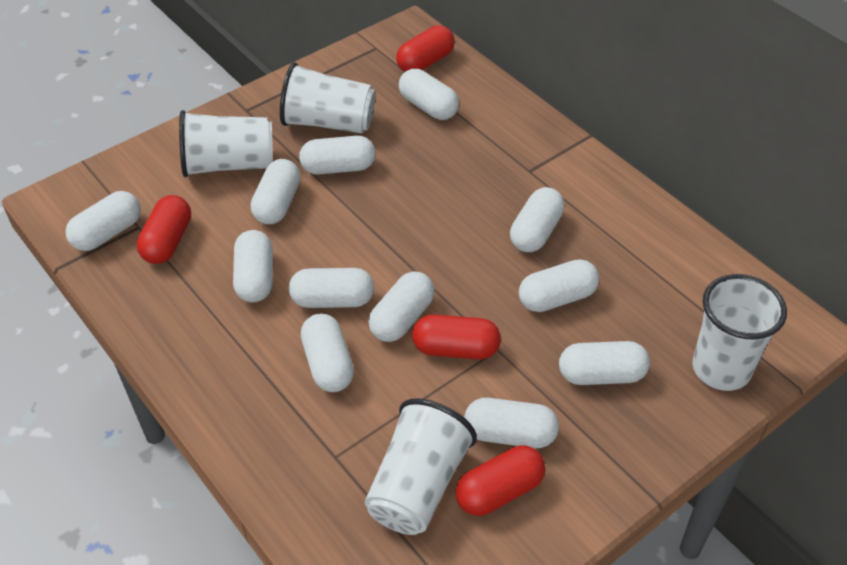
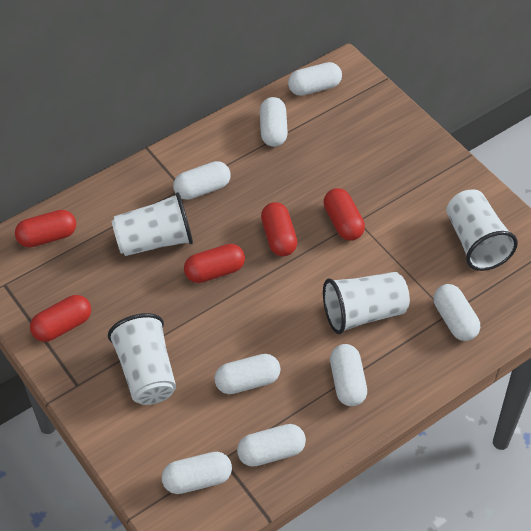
red capsule: 4 -> 5
white capsule: 12 -> 8

